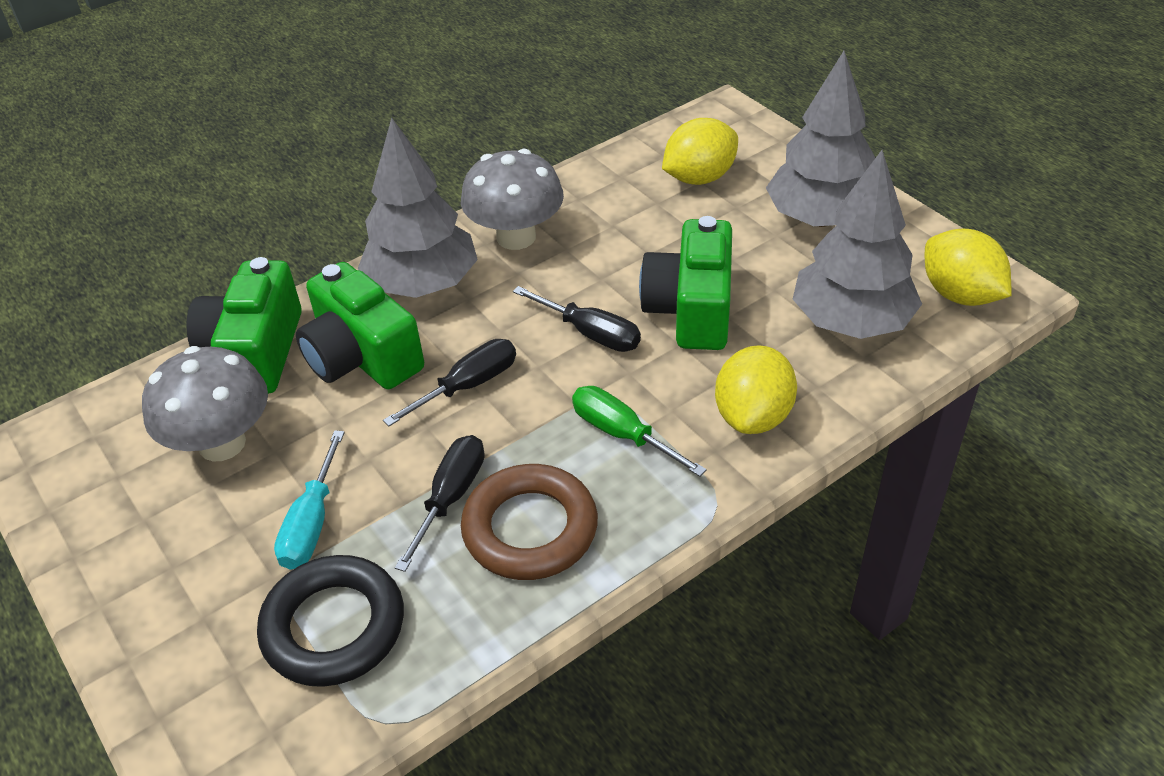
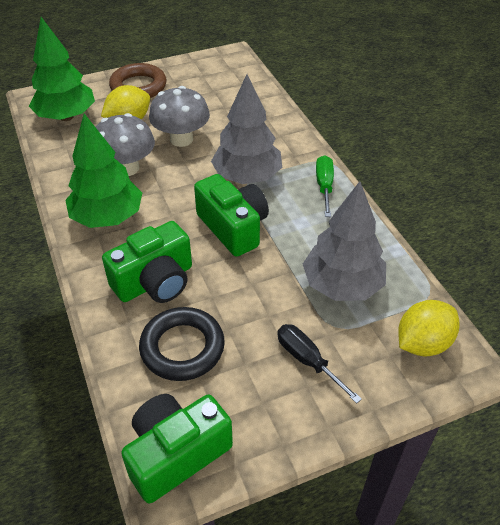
black screwdriver: 3 -> 1
green tree: 0 -> 2
grey tree: 3 -> 2
turquoise screwdriver: 1 -> 0
yellow lemon: 3 -> 2

